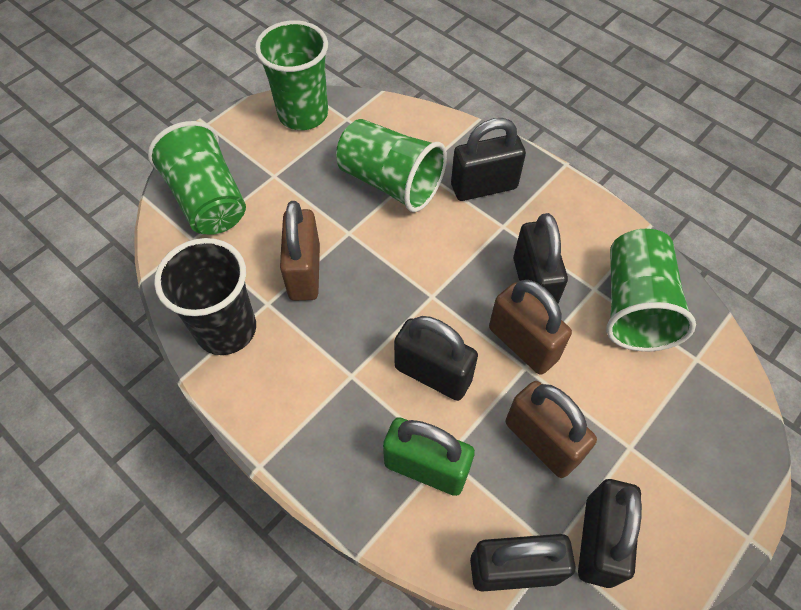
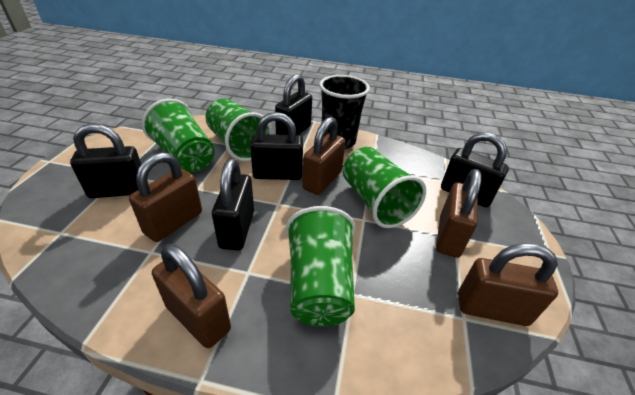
brown padlock: 3 -> 5
green padlock: 1 -> 0

